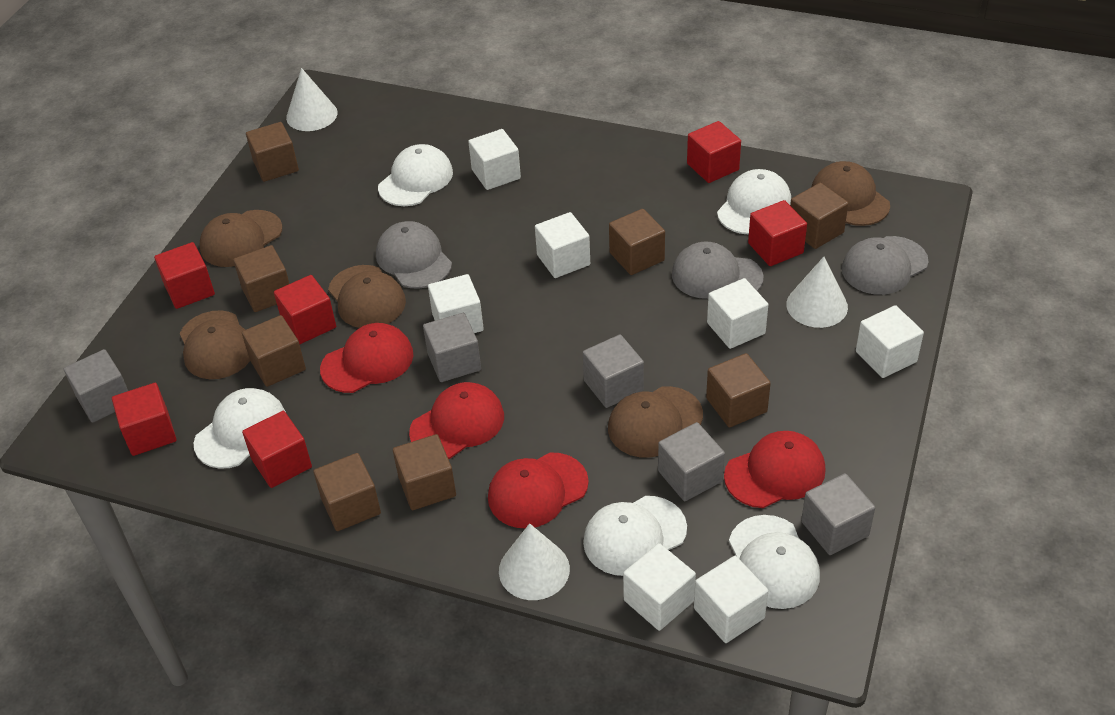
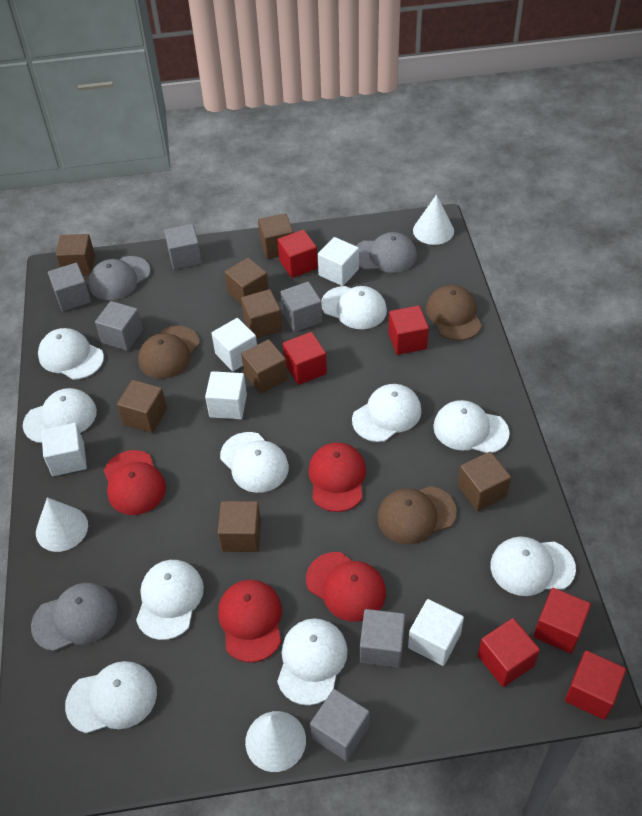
brown cap: 5 -> 3
grey cube: 5 -> 6
white cap: 5 -> 10
white cube: 7 -> 5

